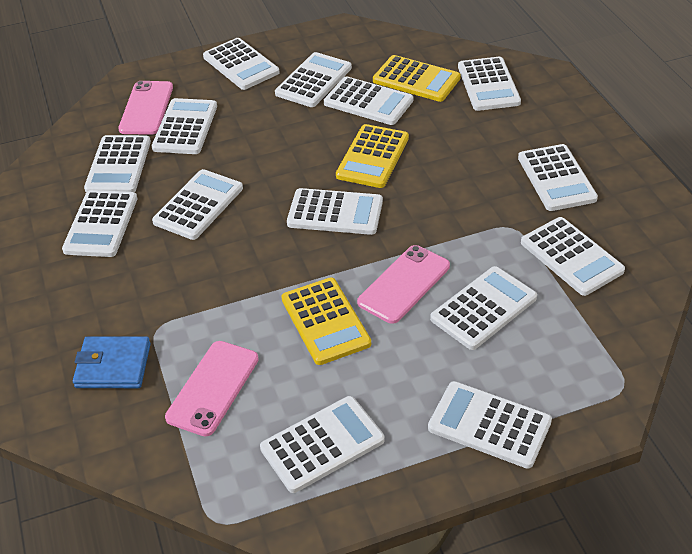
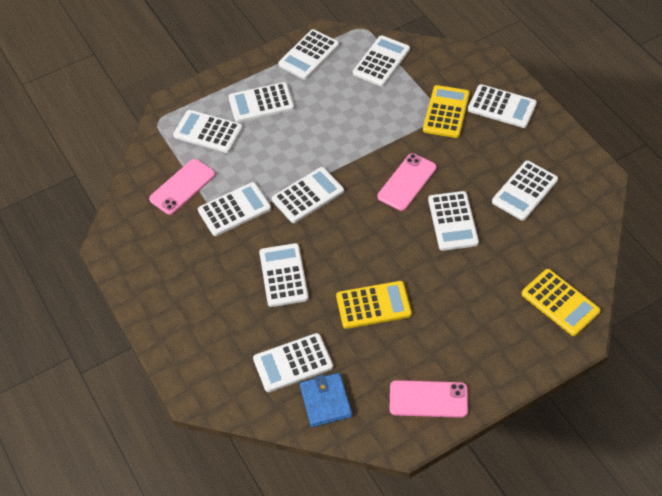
white calculator: 14 -> 11

